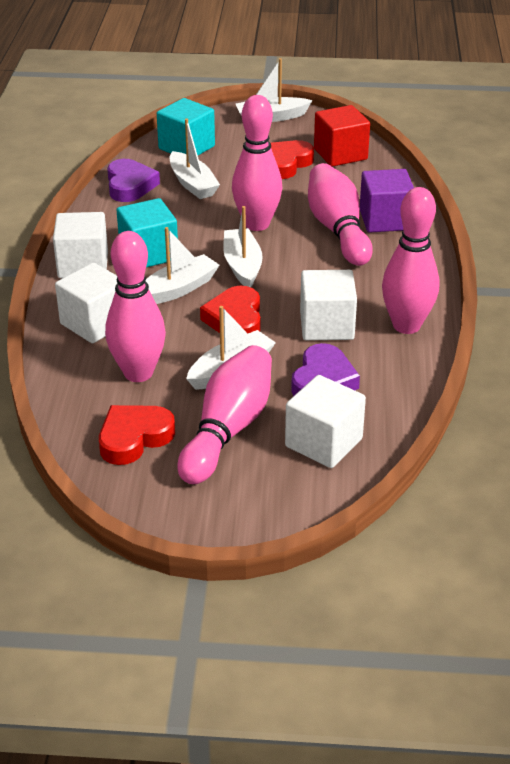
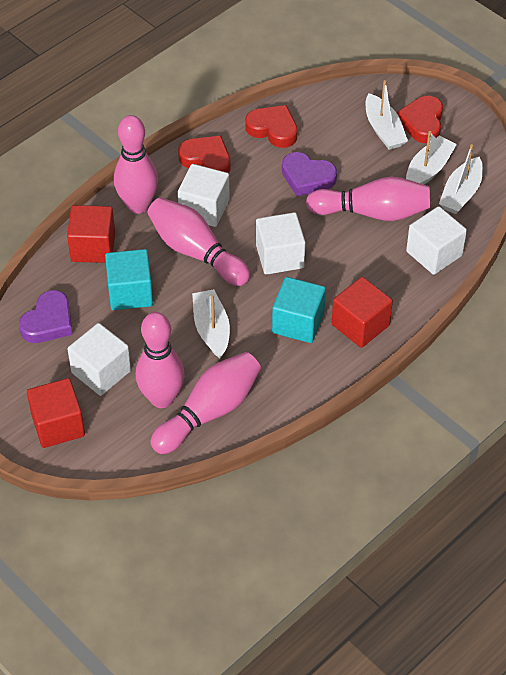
purple cube: 1 -> 0
red cube: 1 -> 3
white boat: 5 -> 4

